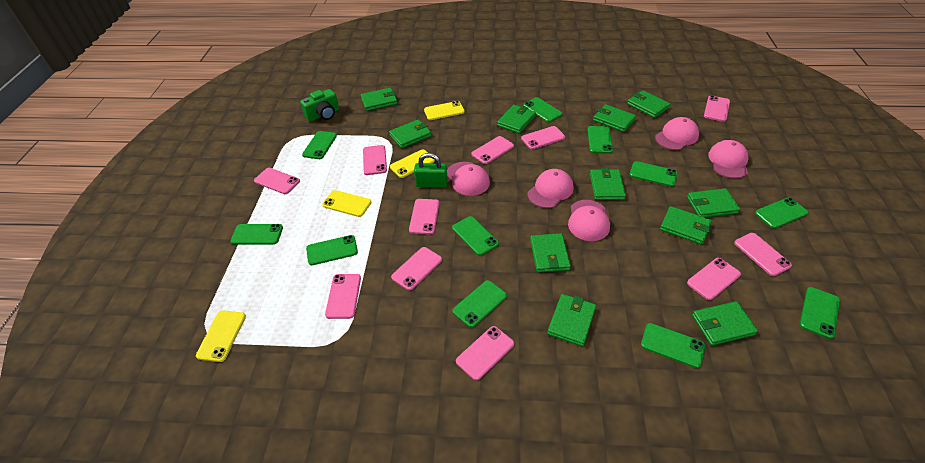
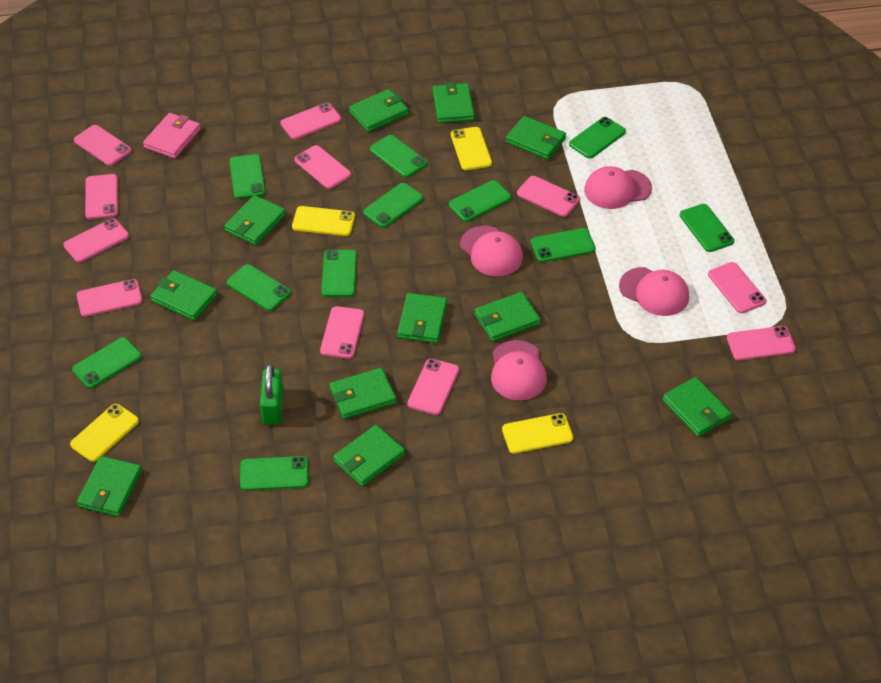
green camera: 1 -> 0
pink cap: 5 -> 4
pink wallet: 0 -> 1

